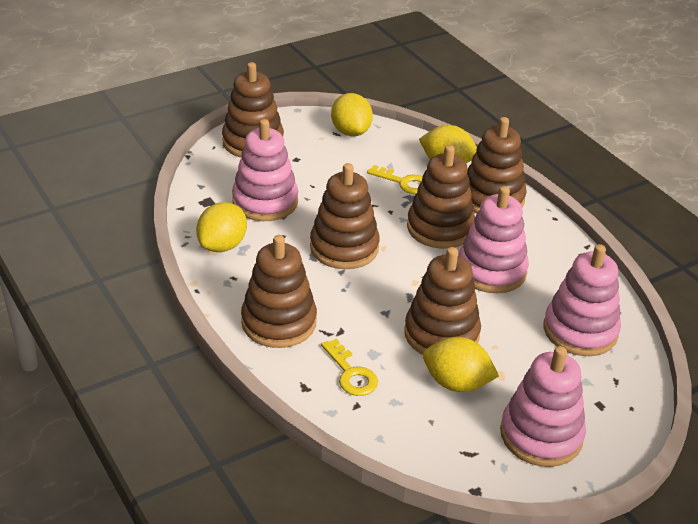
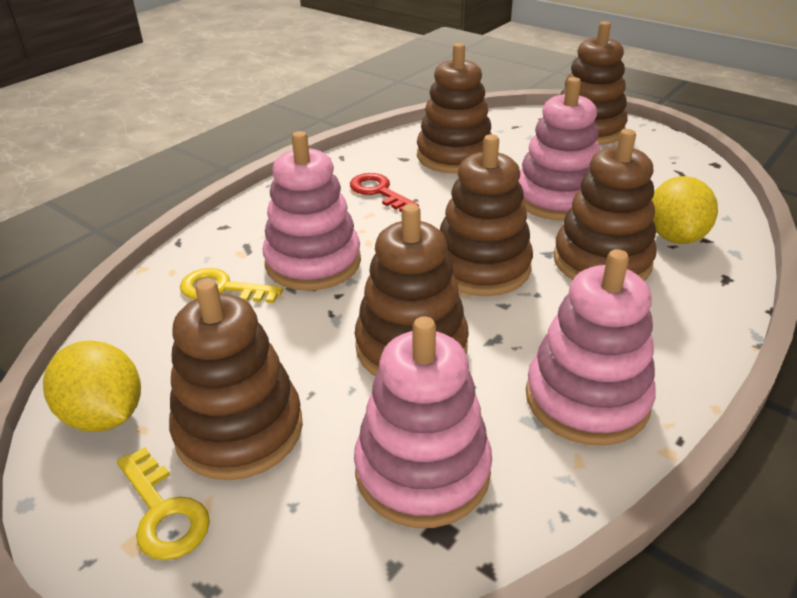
red key: 0 -> 1
yellow lemon: 4 -> 2

